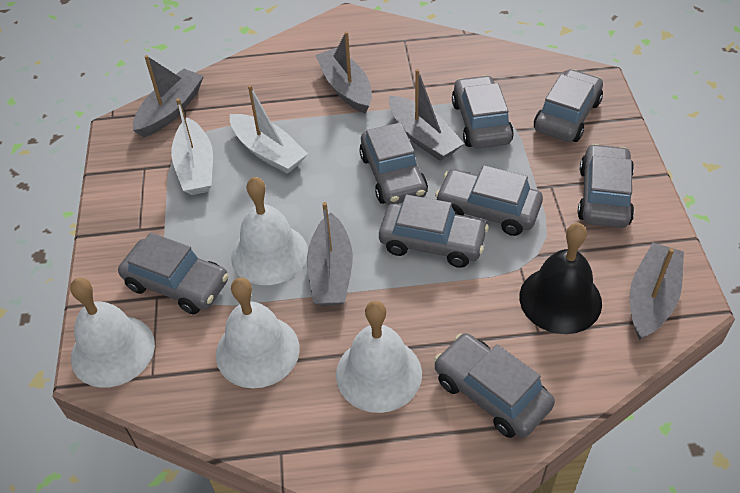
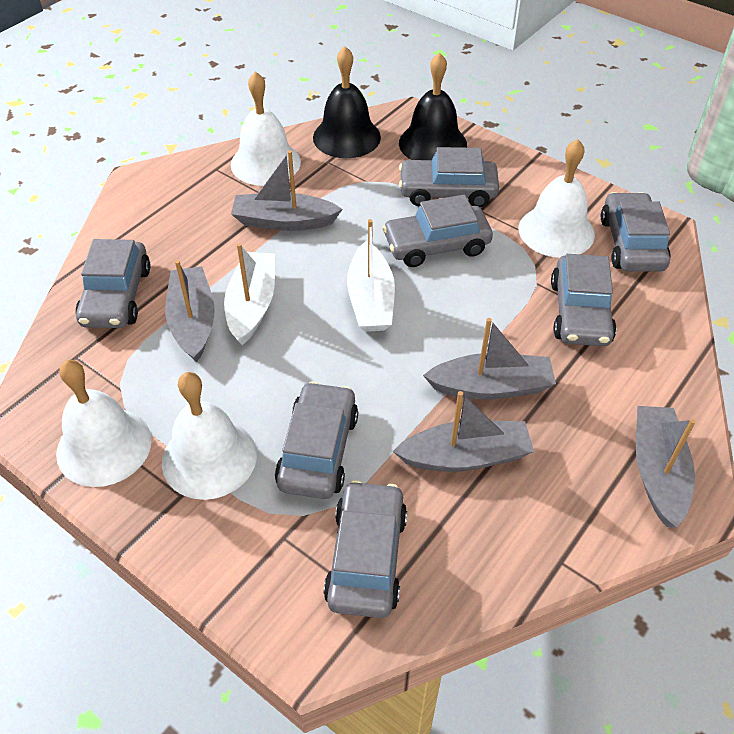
black bell: 1 -> 2
grey car: 8 -> 7

